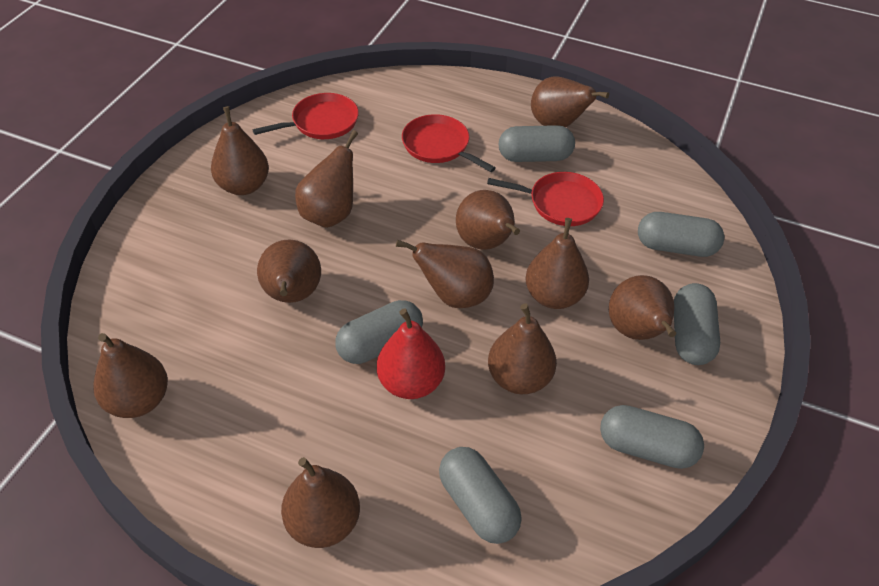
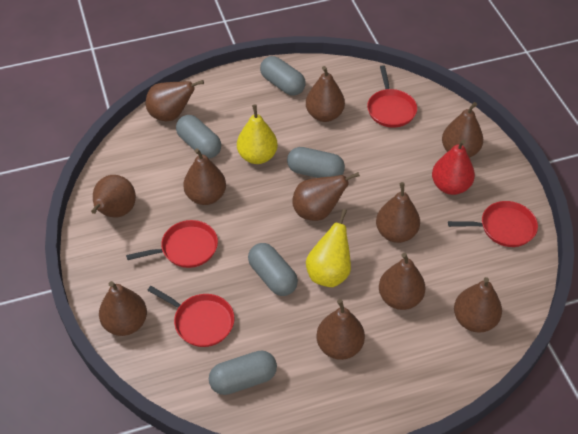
grey capsule: 6 -> 5
red pan: 3 -> 4
yellow pear: 0 -> 2

